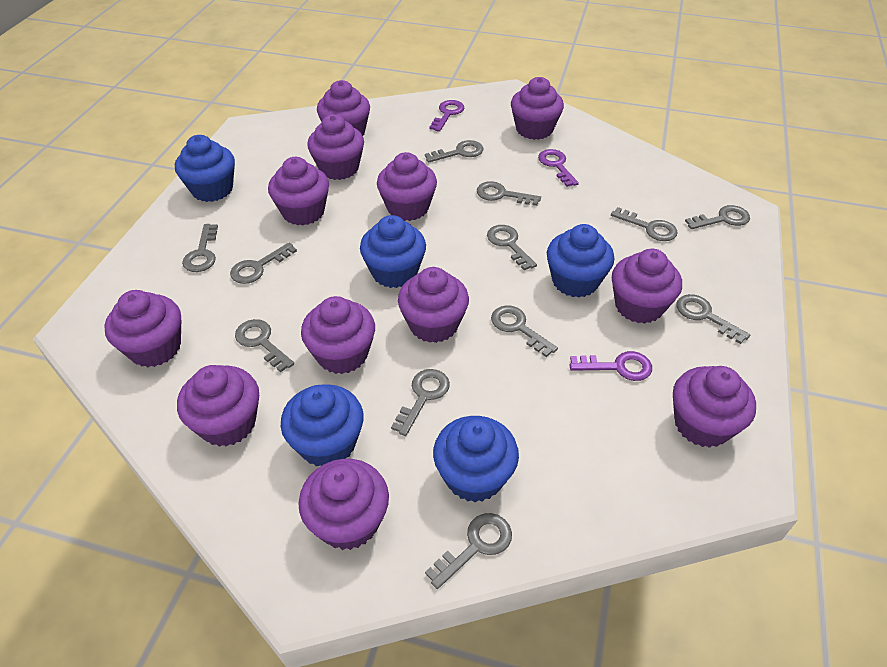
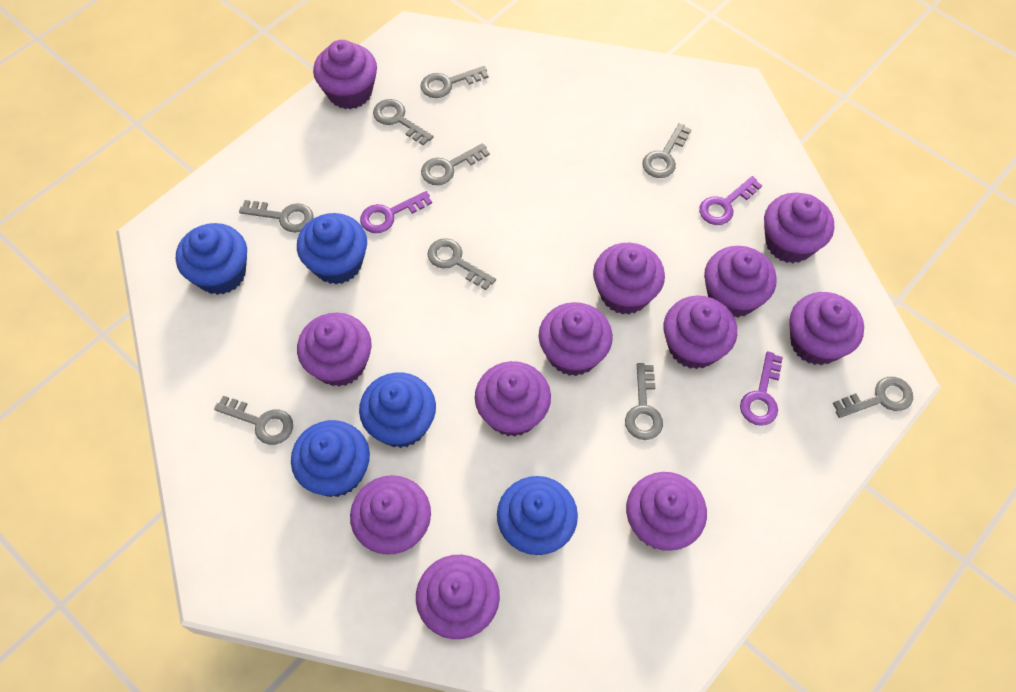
grey key: 12 -> 9

